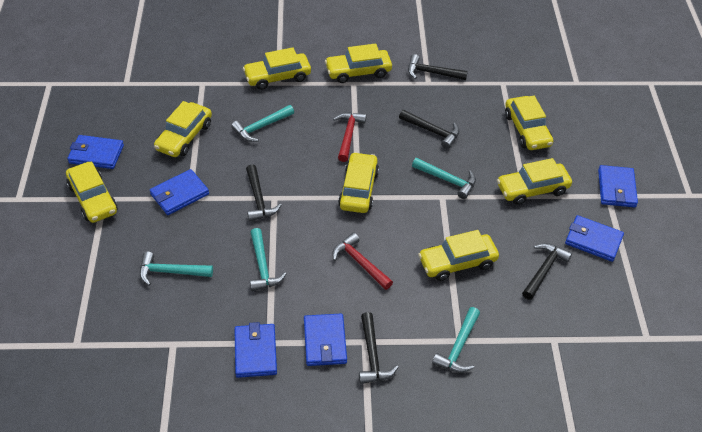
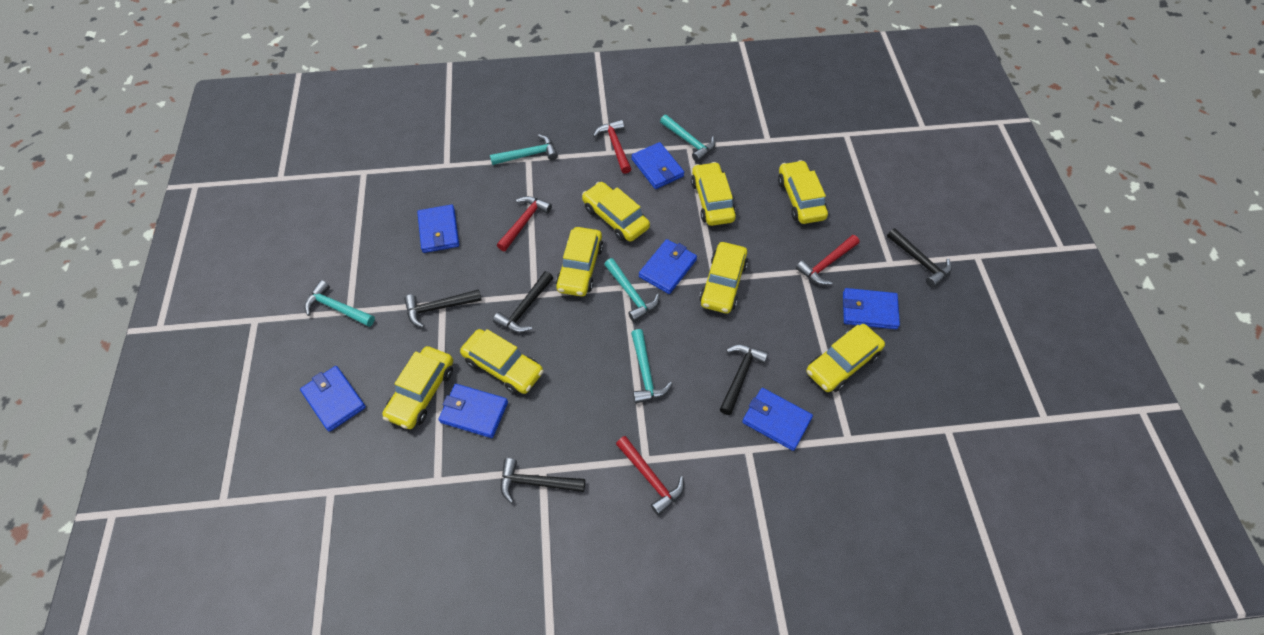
blue wallet: 6 -> 7
red hammer: 2 -> 4

